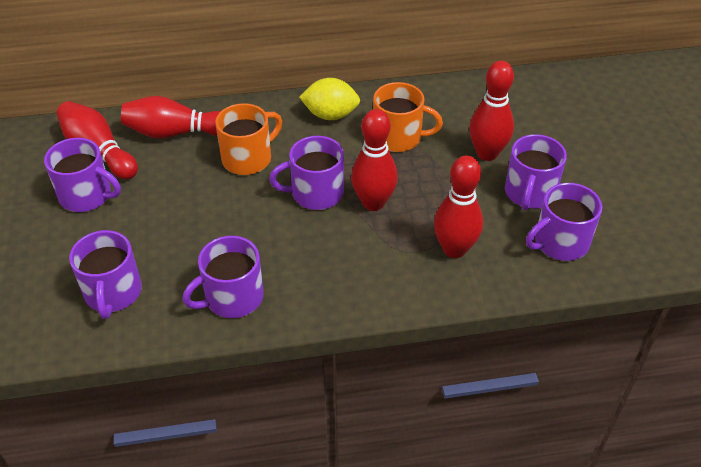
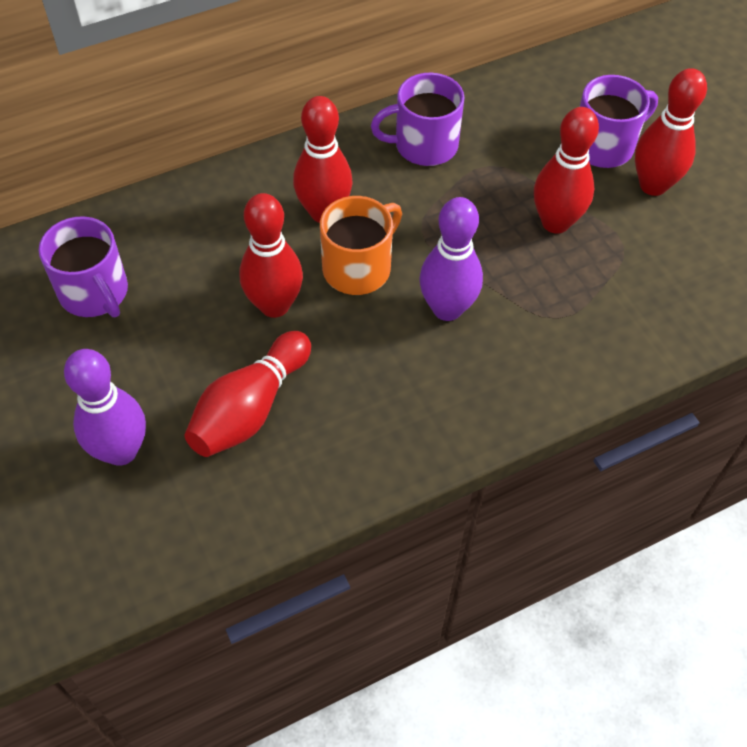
orange mug: 2 -> 1
purple bowling pin: 0 -> 2
purple mug: 6 -> 3
yellow lemon: 1 -> 0

